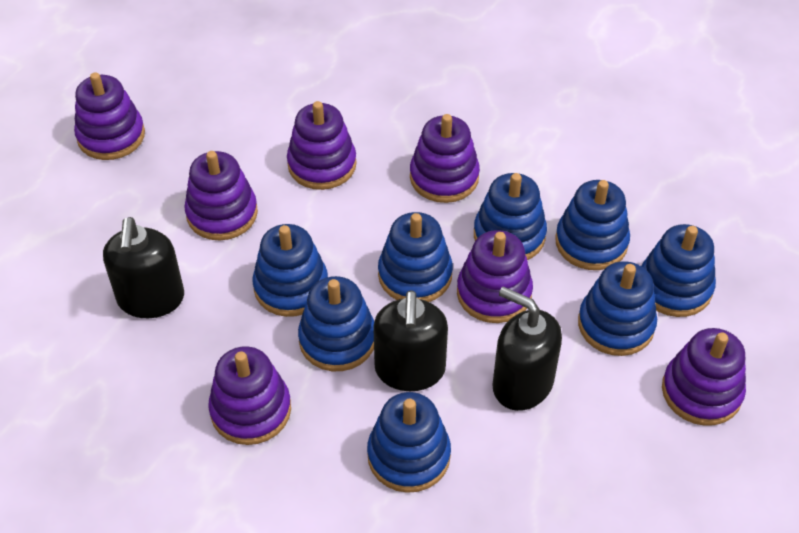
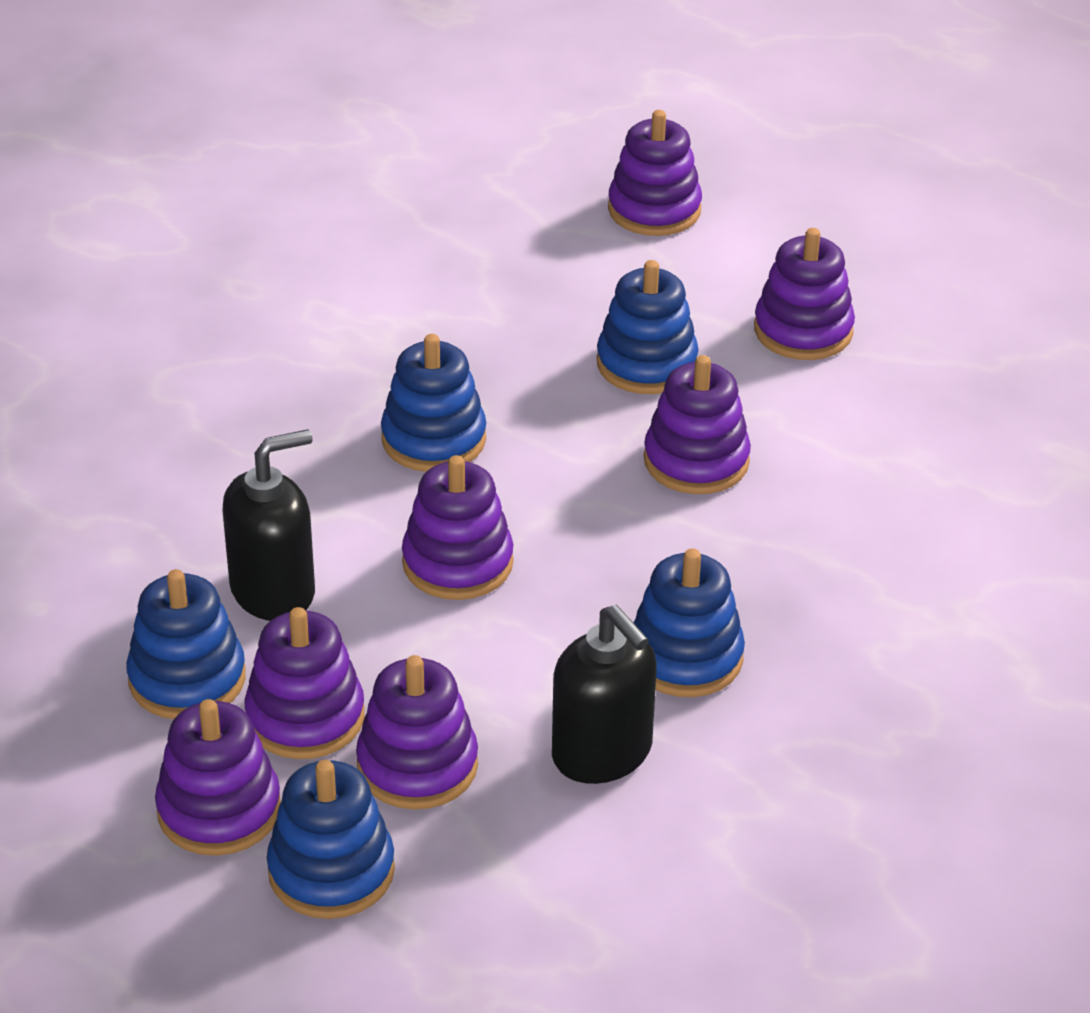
black soap dispenser: 3 -> 2
blue stacking toy: 8 -> 5

